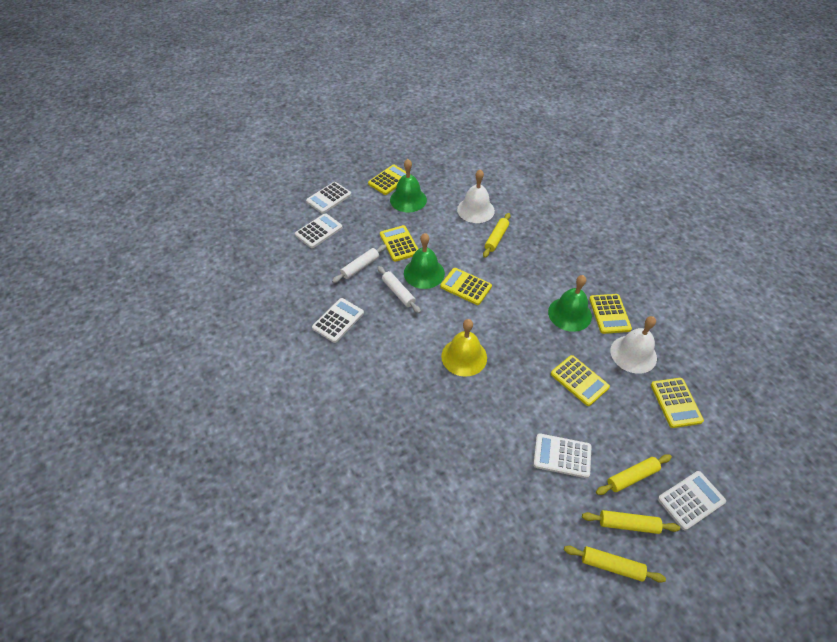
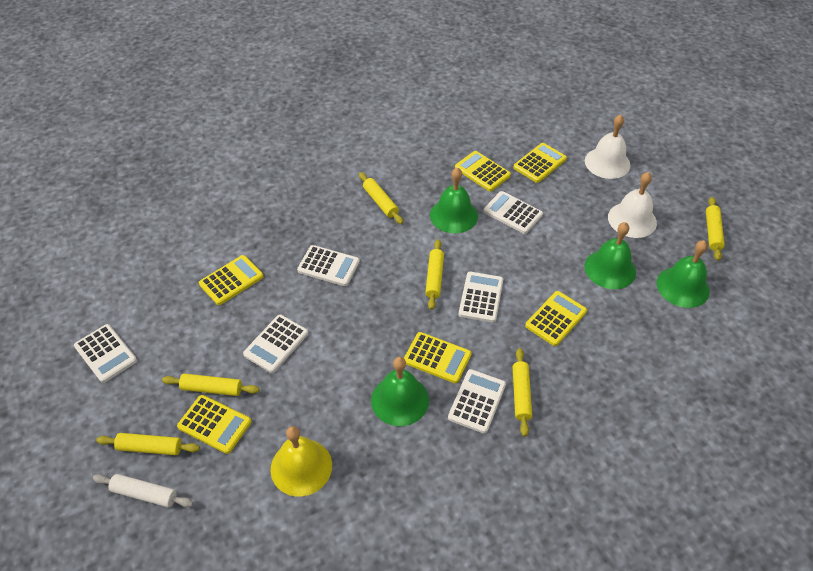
green bell: 3 -> 4
white calculator: 5 -> 6
white rolling pin: 2 -> 1
yellow rolling pin: 4 -> 6

